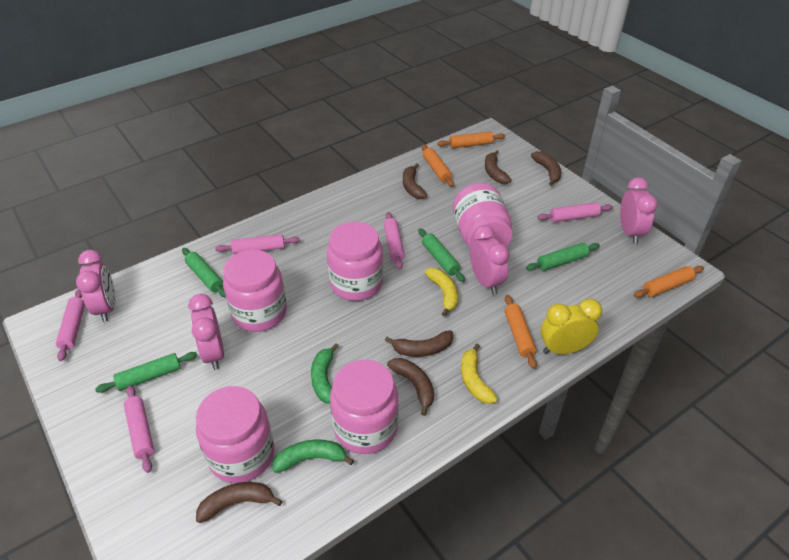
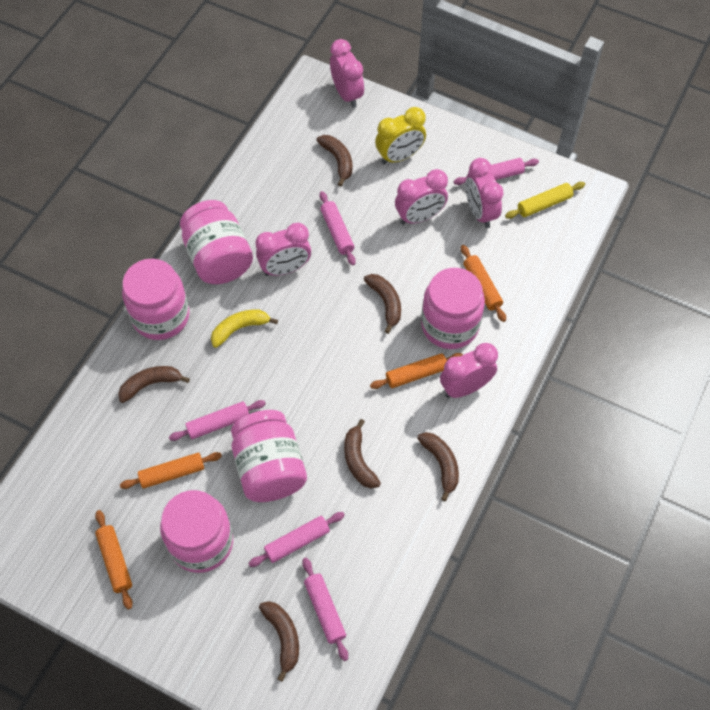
green banana: 2 -> 0
green rolling pin: 4 -> 0
pink clock: 4 -> 5
yellow banana: 2 -> 1
yellow rolling pin: 0 -> 1

